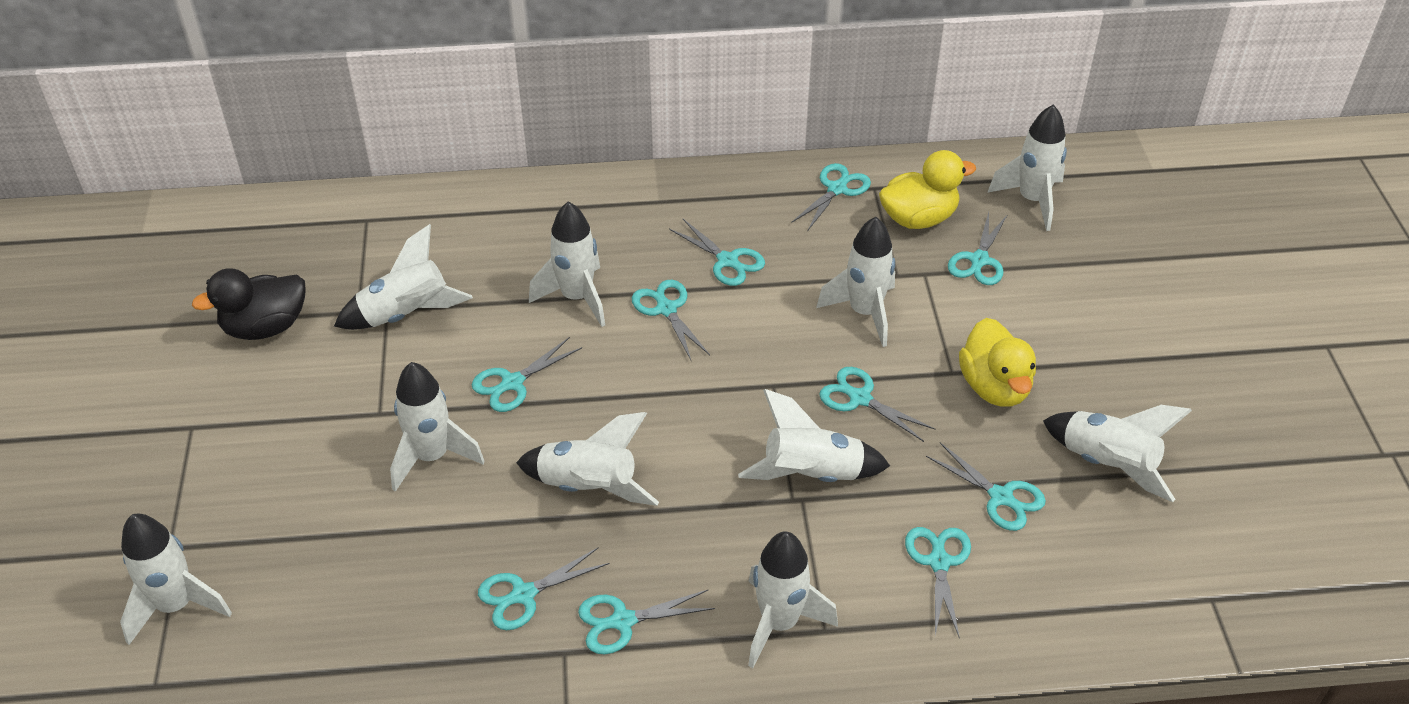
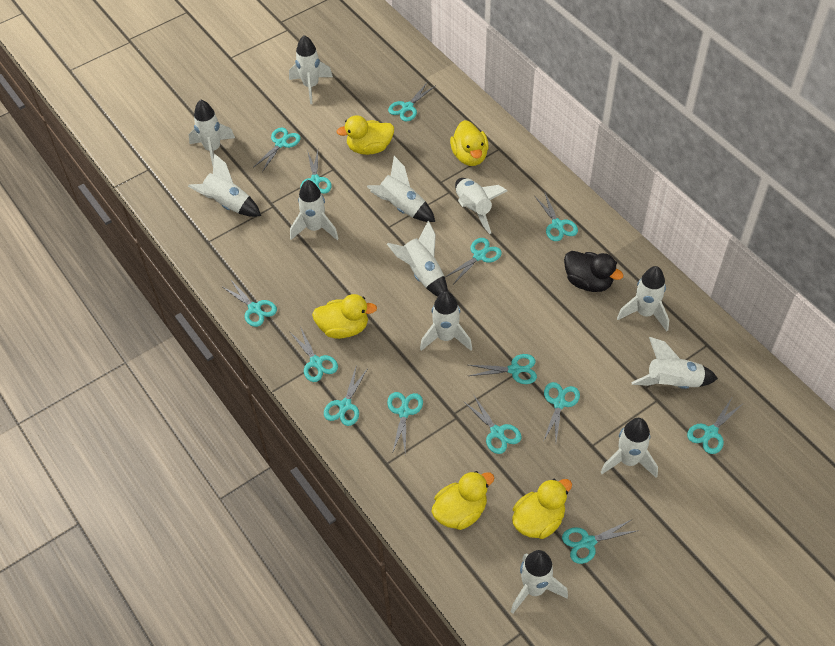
turquoise scissors: 10 -> 14
white rocket: 10 -> 12
yellow duck: 2 -> 5

